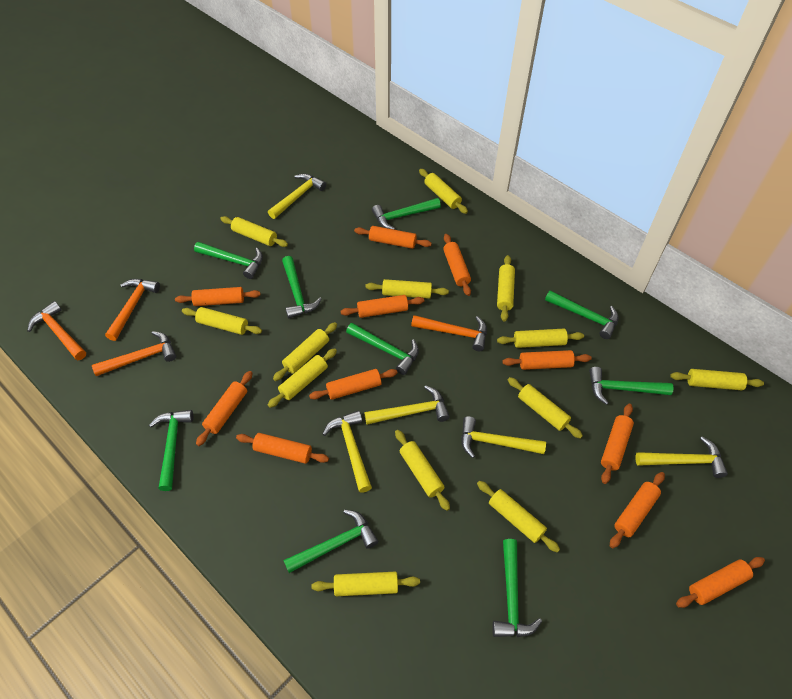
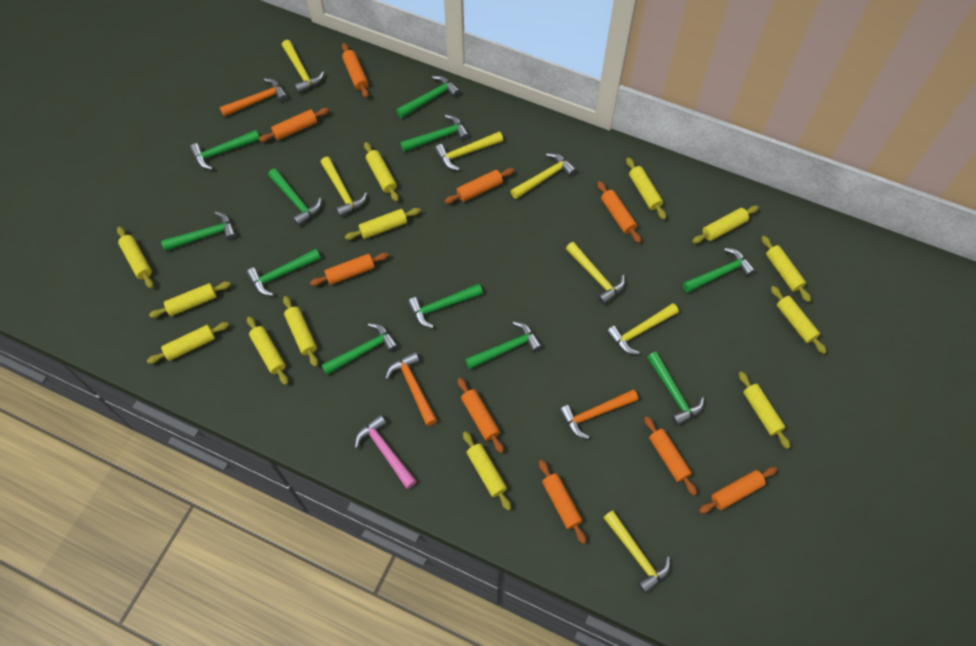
green hammer: 9 -> 11
orange hammer: 4 -> 3
orange rolling pin: 11 -> 9
pink hammer: 0 -> 1
yellow hammer: 5 -> 7

